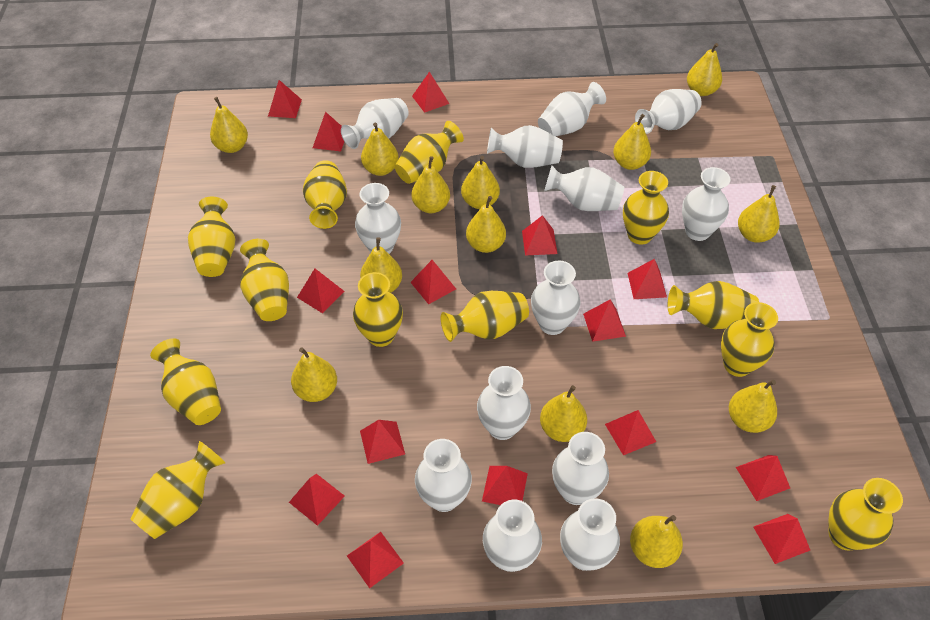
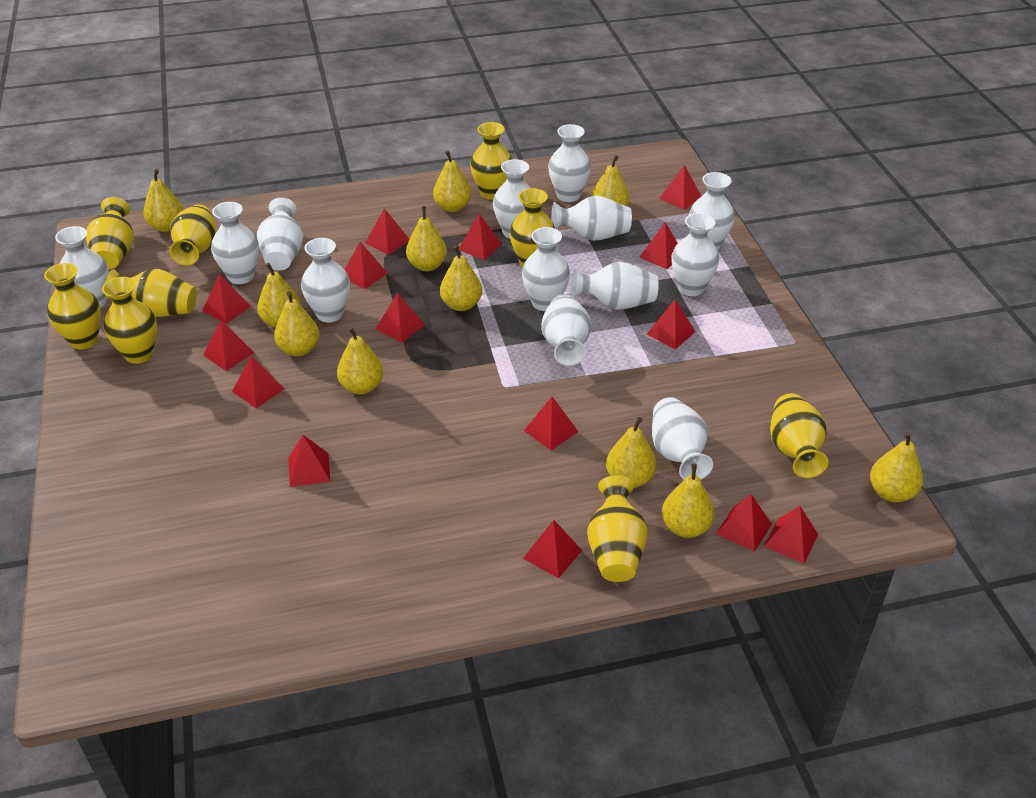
yellow pear: 13 -> 11
yellow vase: 12 -> 9

